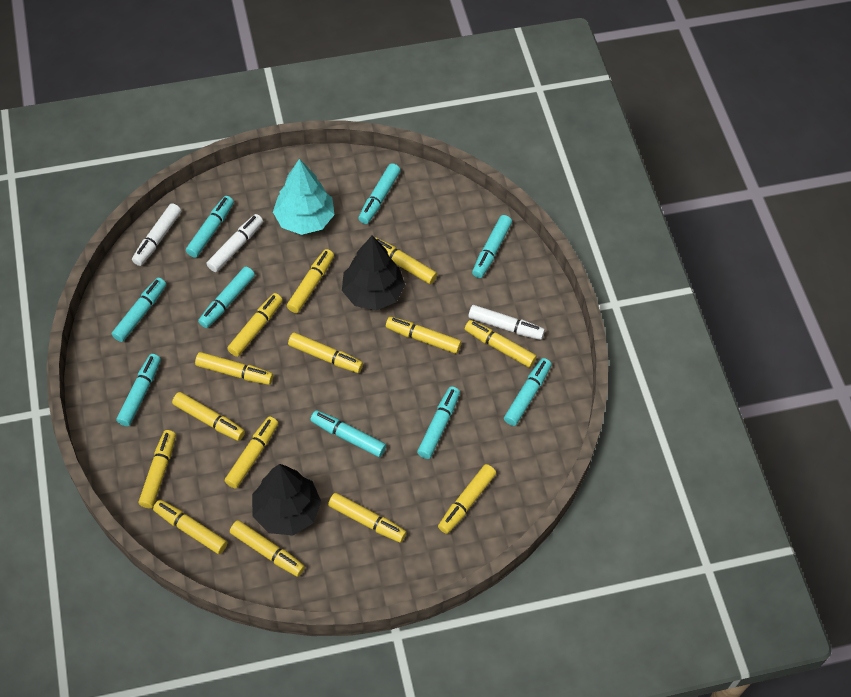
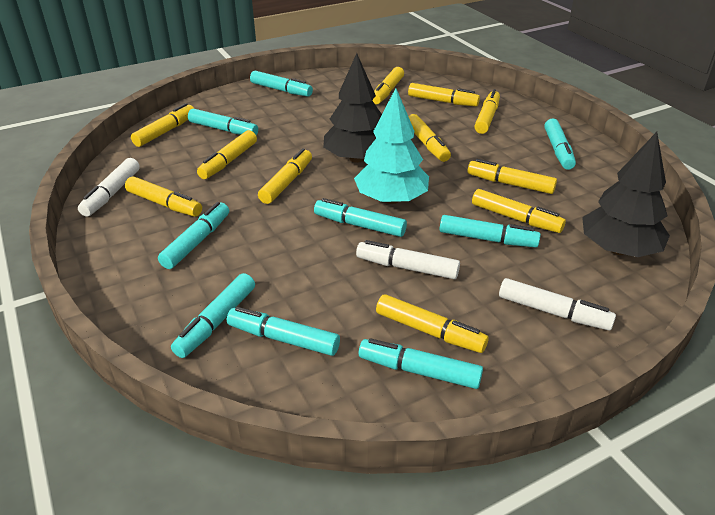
yellow marker: 14 -> 11

